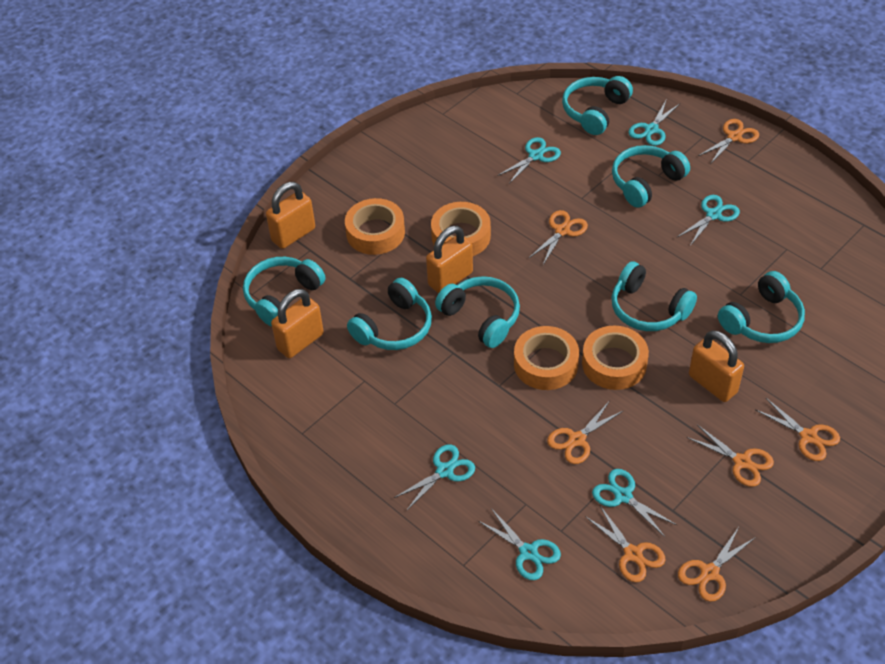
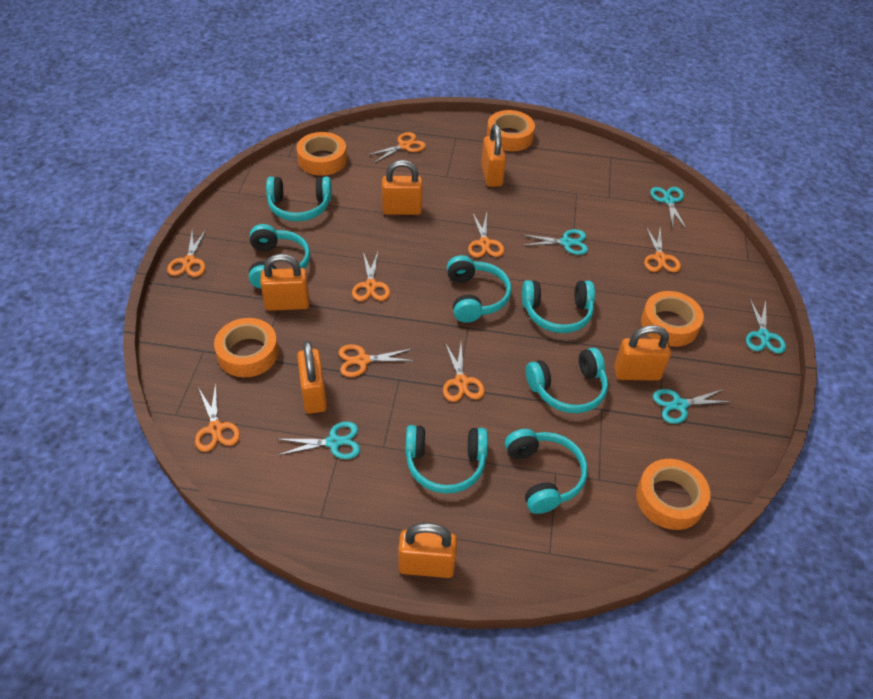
orange padlock: 4 -> 6
orange scissors: 7 -> 8
orange tape: 4 -> 5
turquoise scissors: 6 -> 5

